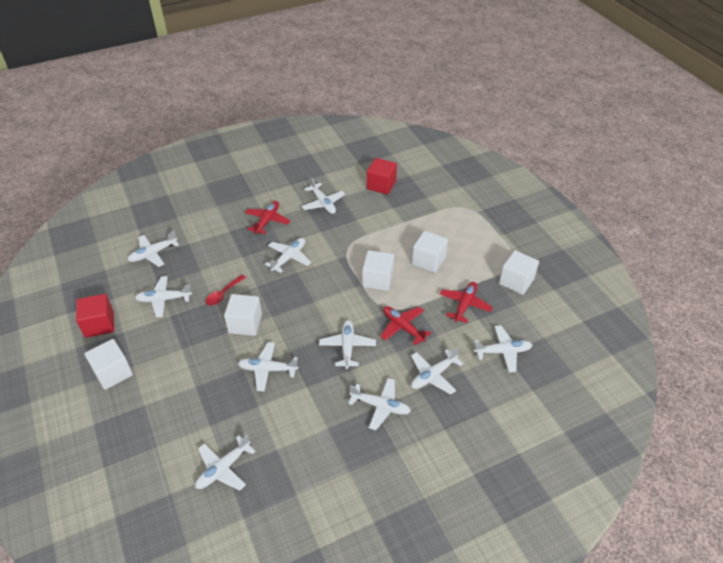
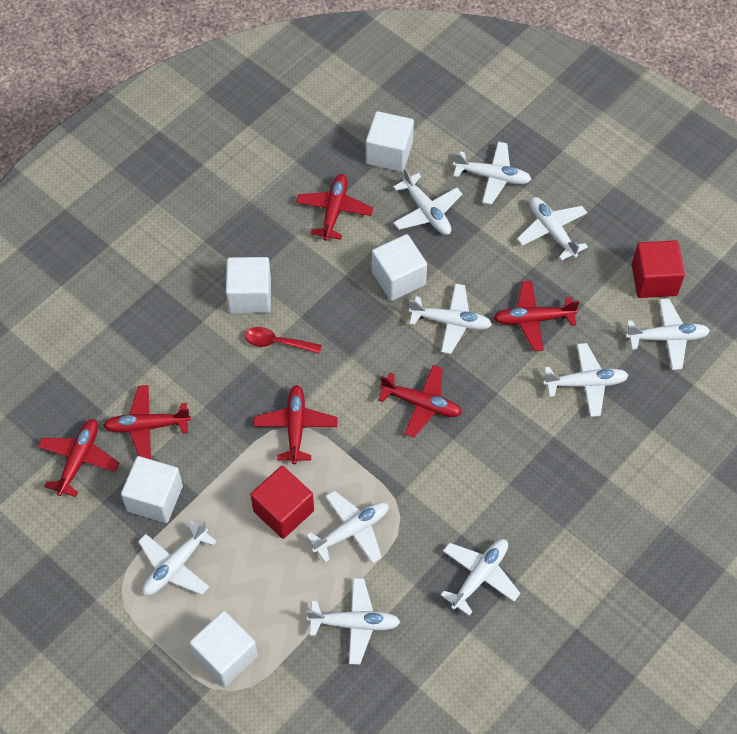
red plane: 3 -> 6

